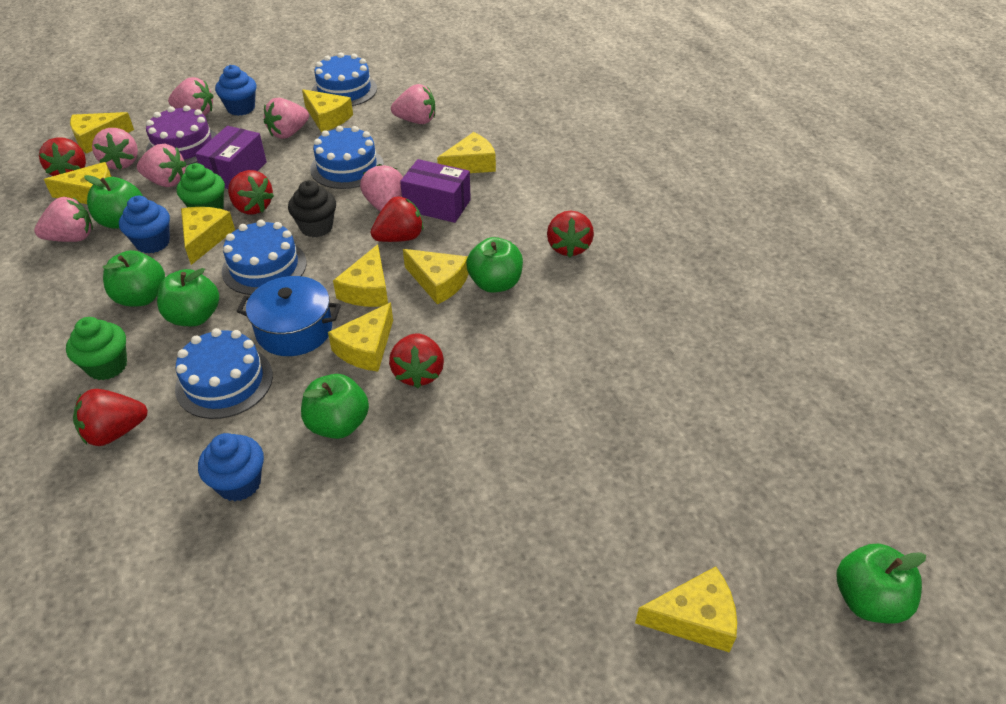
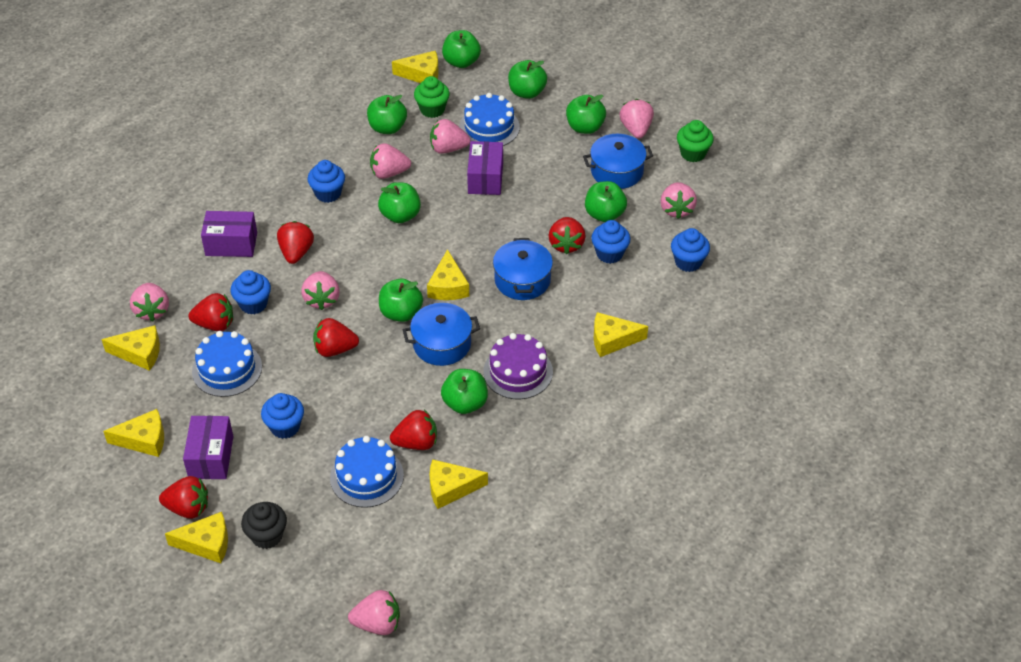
blue cake: 4 -> 3
blue cupcake: 3 -> 5
blue pot: 1 -> 3
green apple: 6 -> 8
purple box: 2 -> 3
yellow cheese: 9 -> 7

